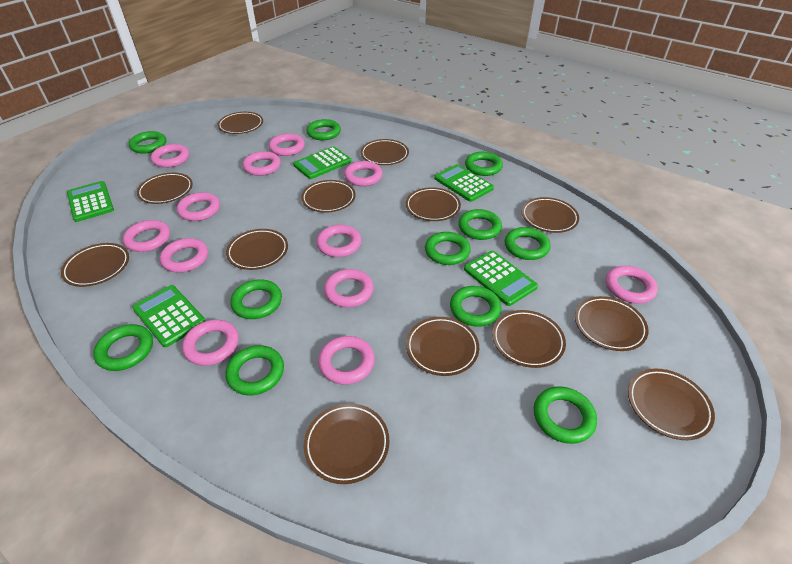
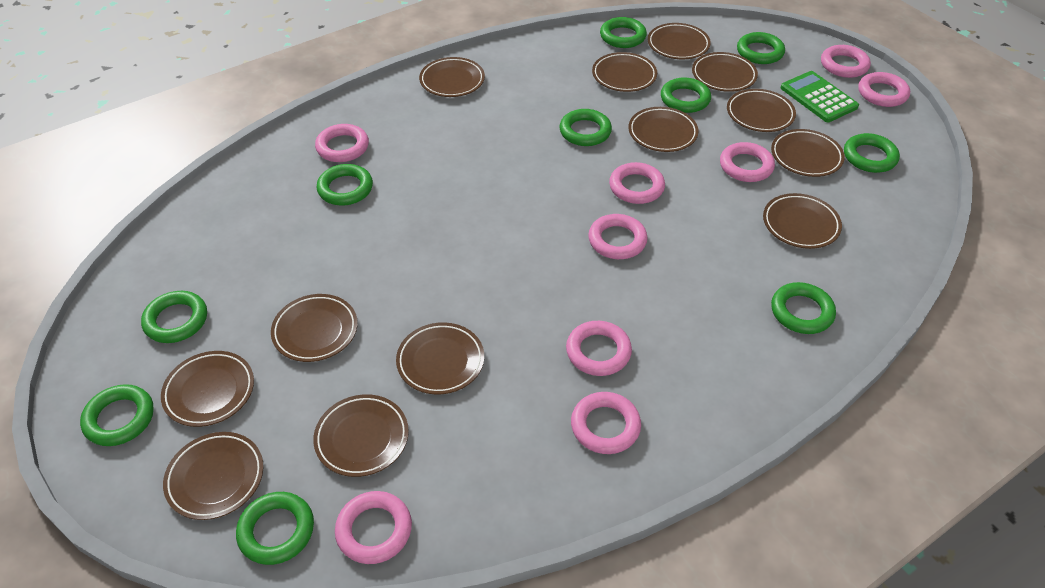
green calculator: 5 -> 1
green ring: 11 -> 10
pink ring: 12 -> 9

